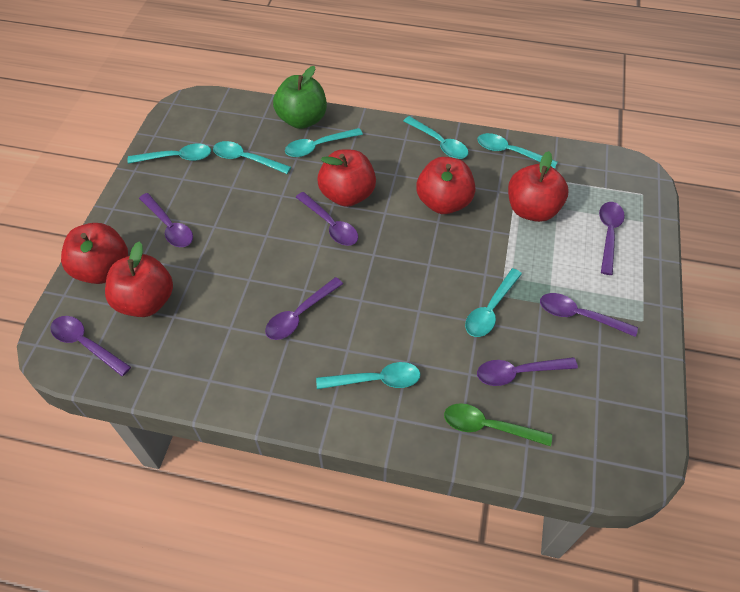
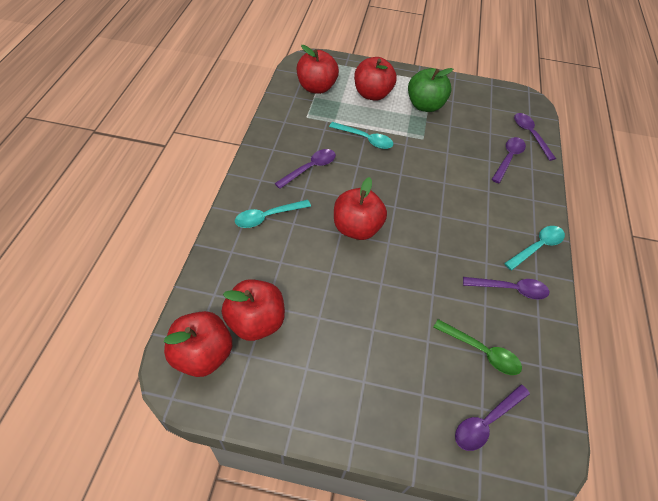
purple spoon: 7 -> 5
turquoise spoon: 7 -> 3

